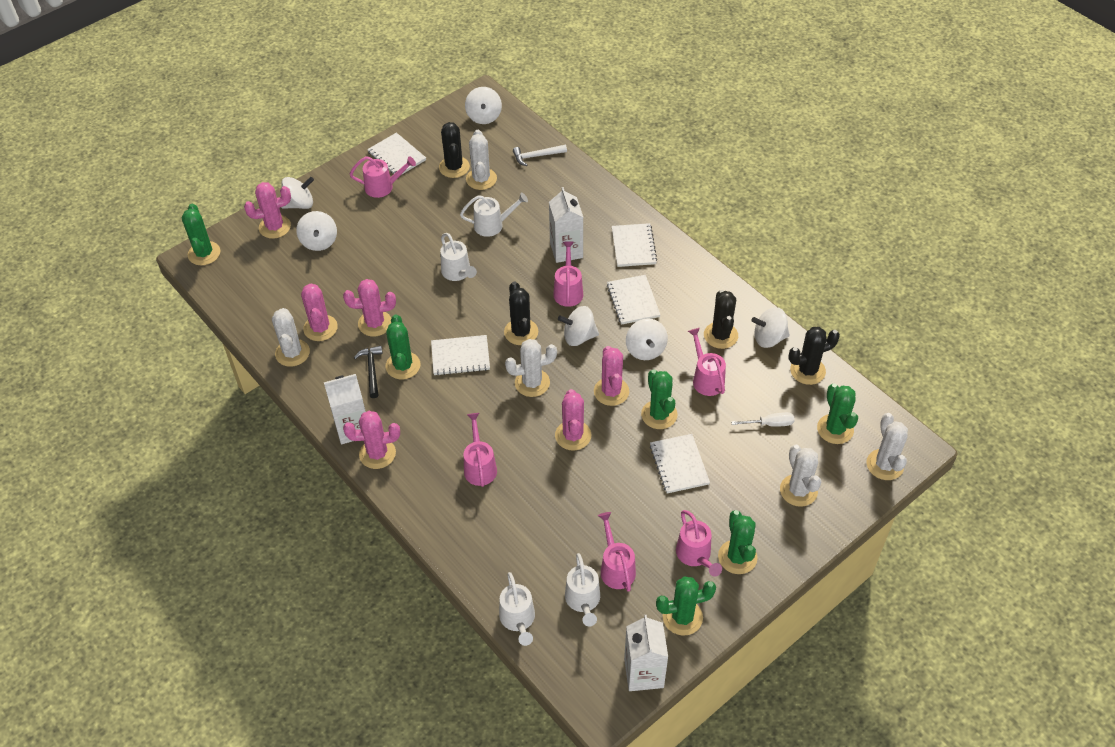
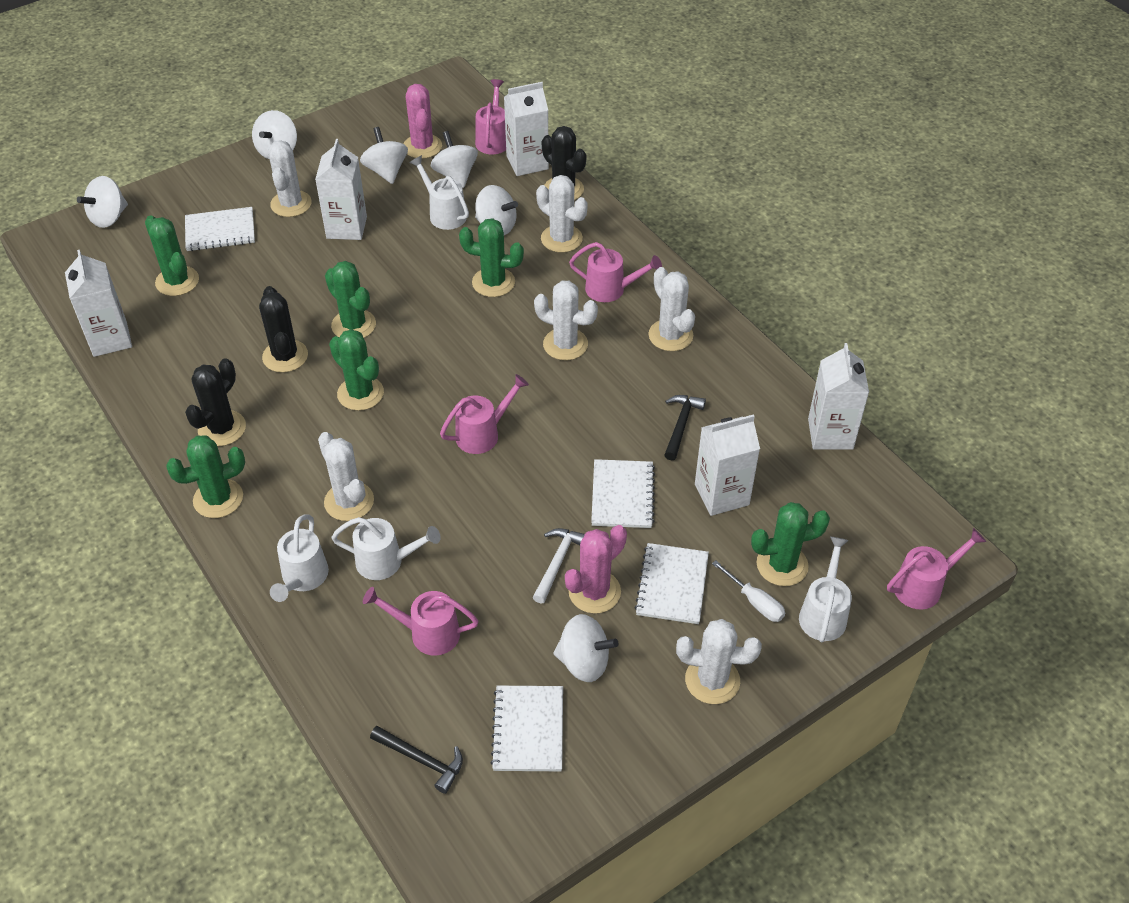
black cactus: 4 -> 3
black hammer: 1 -> 2
pink cactus: 6 -> 2
pink watering can: 6 -> 5
white cactus: 5 -> 6
white carton: 3 -> 5
white notebook: 5 -> 4

